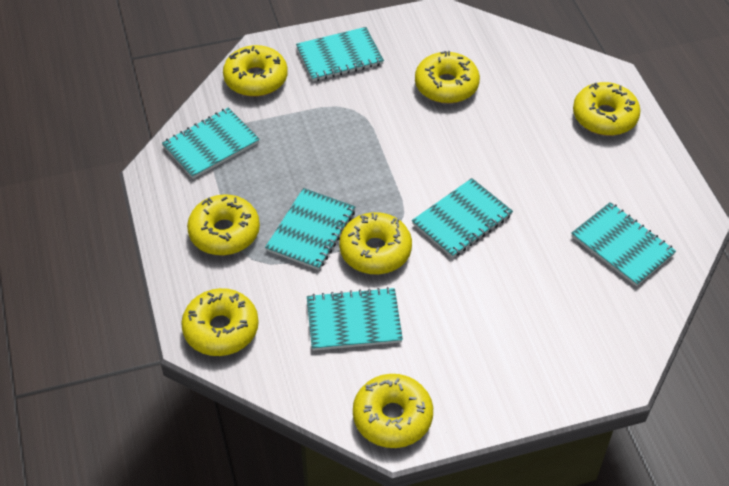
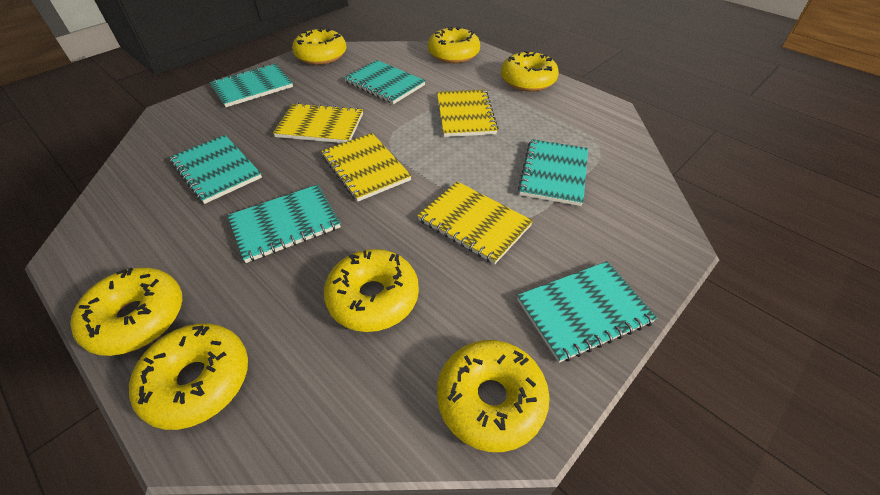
yellow notebook: 0 -> 4

